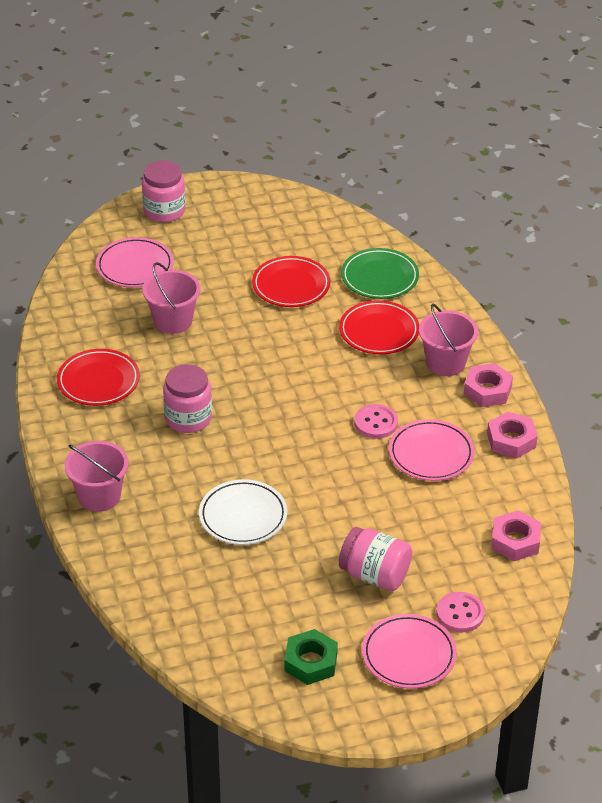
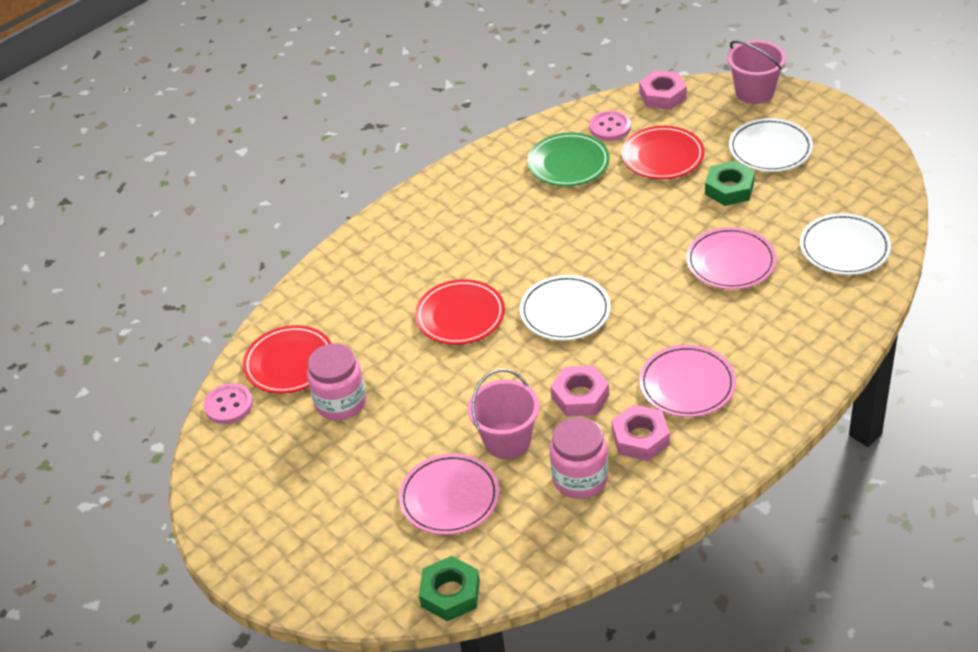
green nut: 1 -> 2
pink bucket: 3 -> 2
pink jar: 3 -> 2
white plate: 1 -> 3

